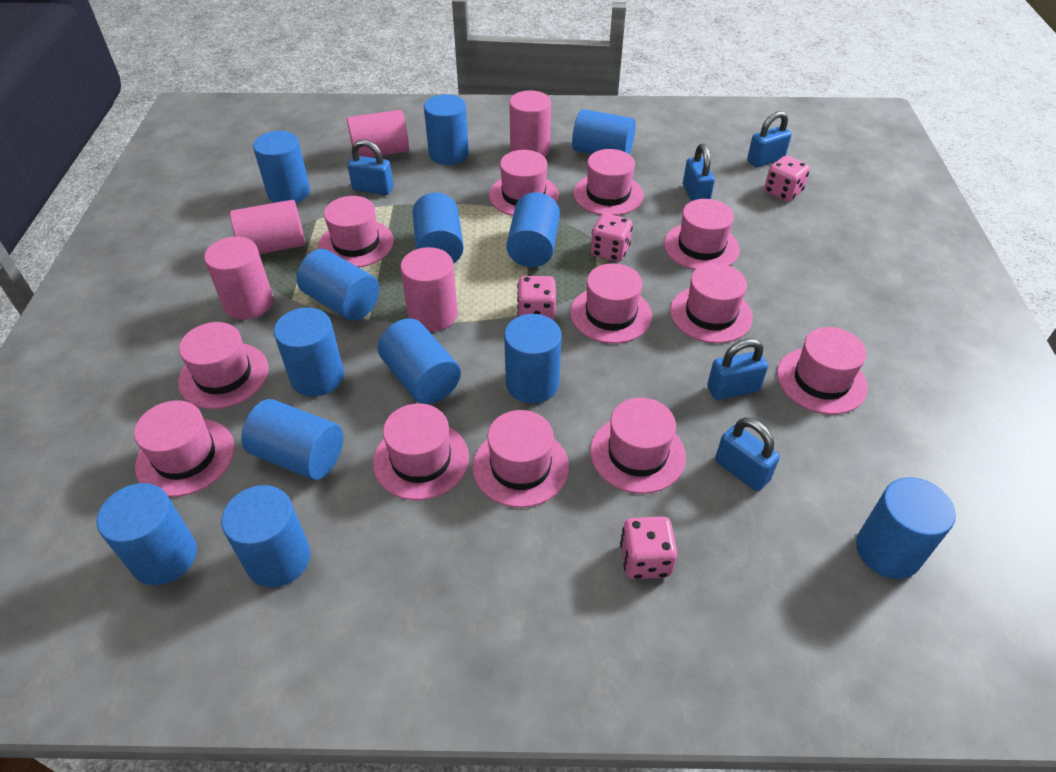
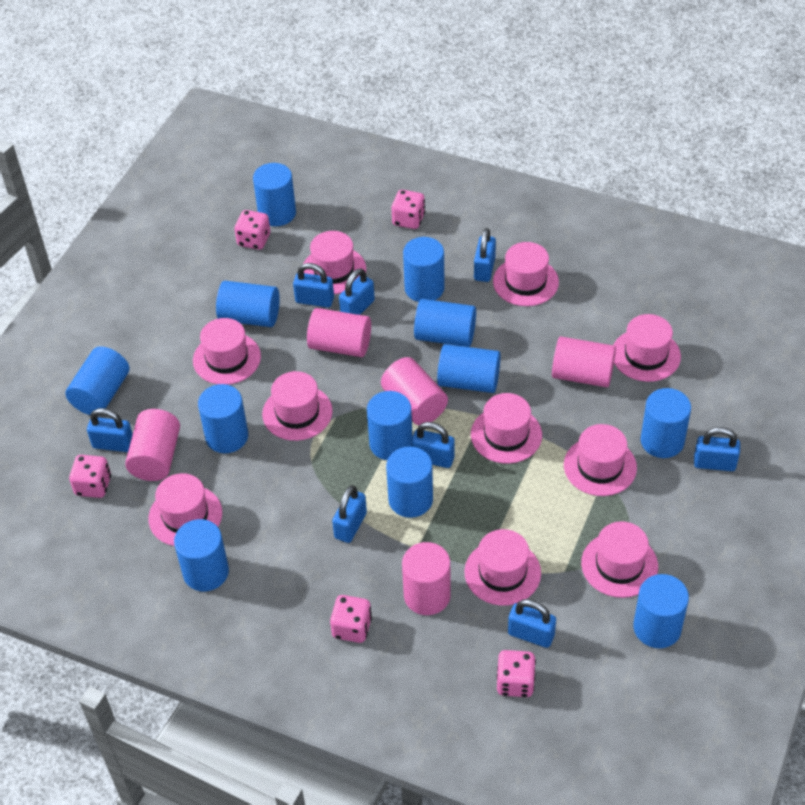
blue cylinder: 13 -> 12
blue padlock: 5 -> 8
pink dice: 4 -> 5
pink hat: 12 -> 10

